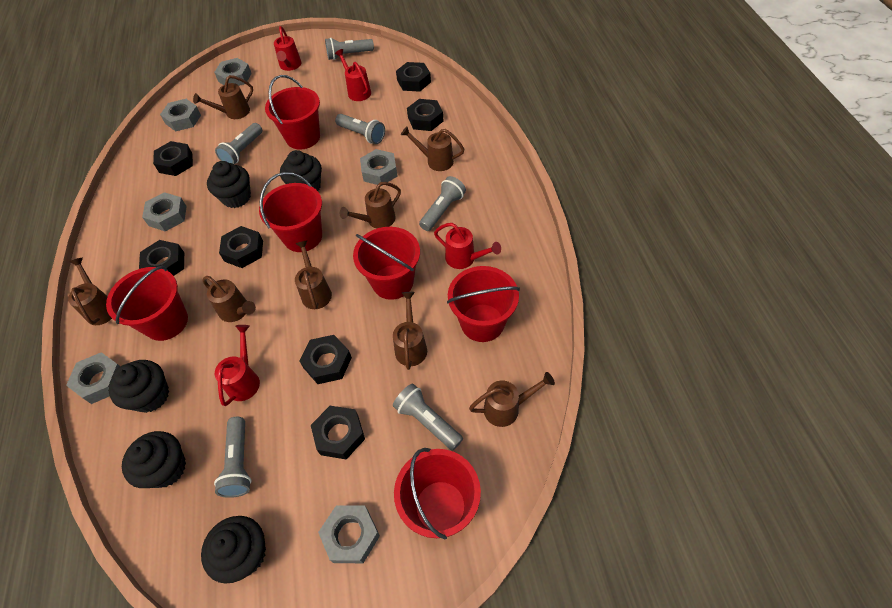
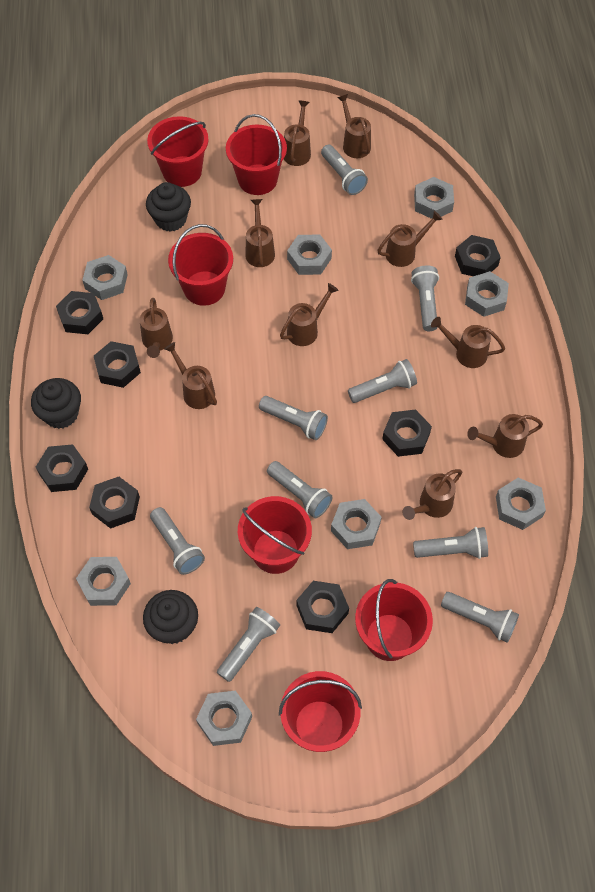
black cupcake: 5 -> 3
brown watering can: 8 -> 10
grey flashlight: 6 -> 9
grey nut: 6 -> 8
red watering can: 4 -> 0

